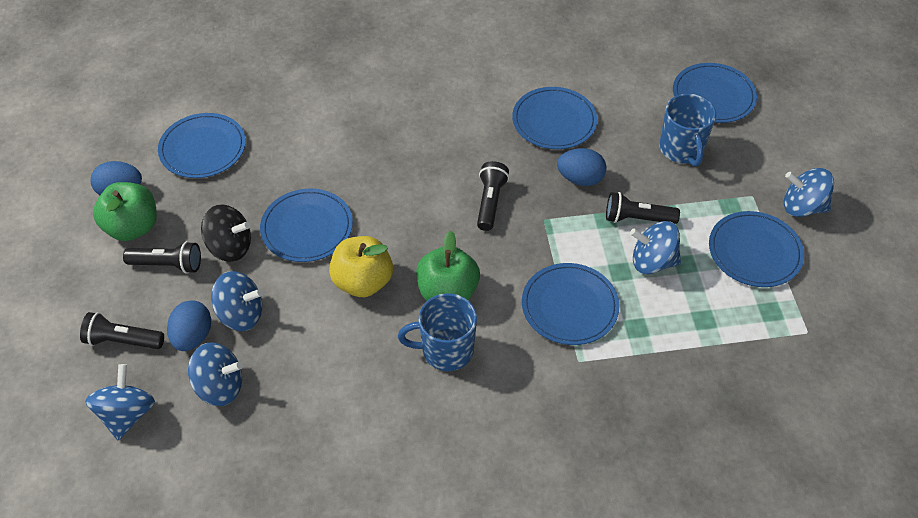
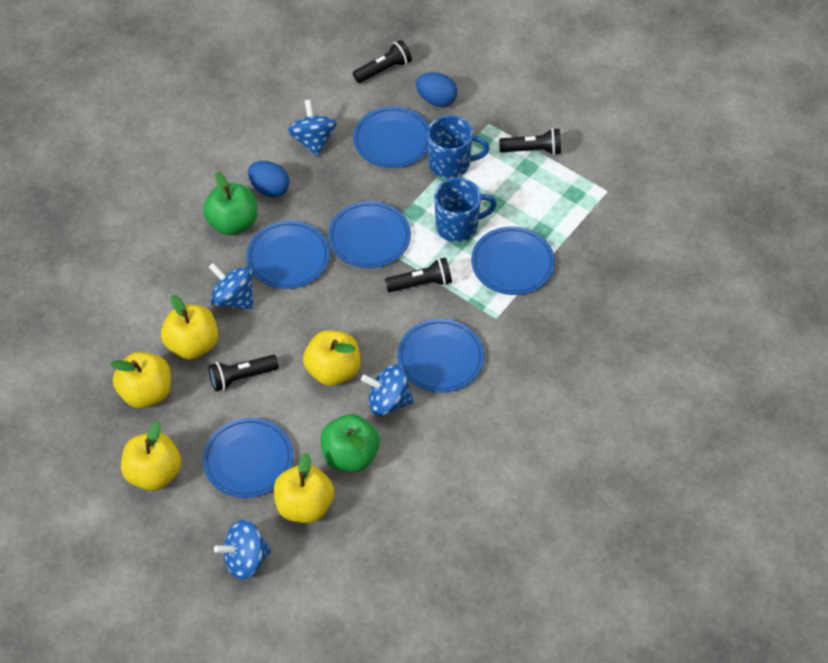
black spinning top: 1 -> 0
blue egg: 3 -> 2
blue spinning top: 5 -> 4
yellow apple: 1 -> 5

